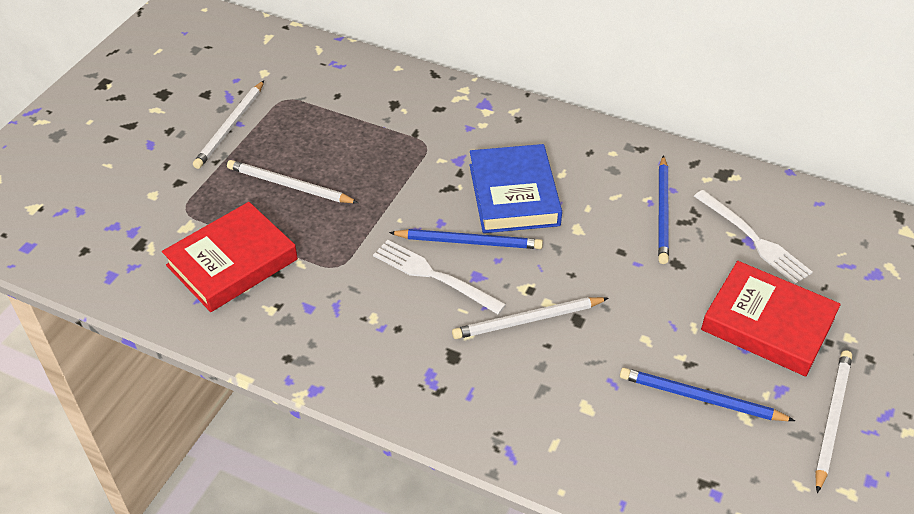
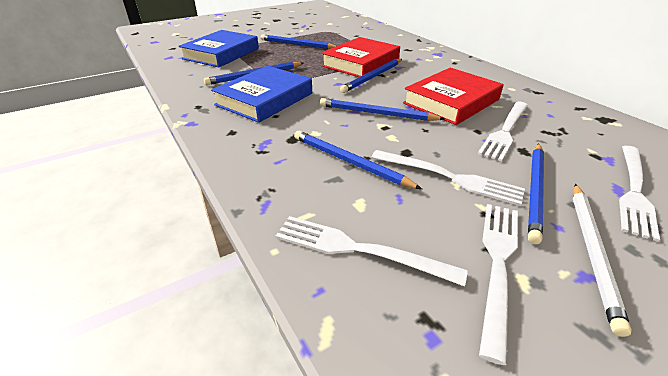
blue book: 1 -> 2
blue pencil: 3 -> 6
white fork: 2 -> 5
white pencil: 4 -> 1

